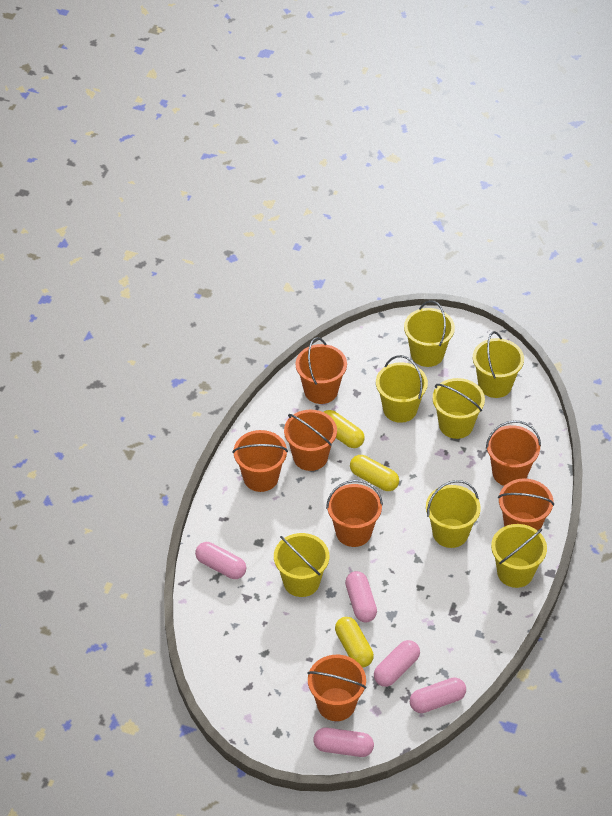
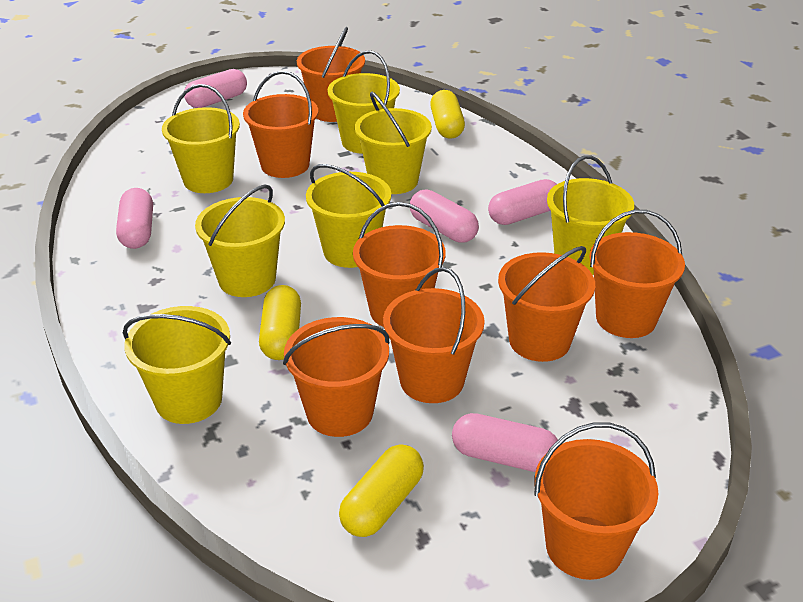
orange bucket: 7 -> 8

